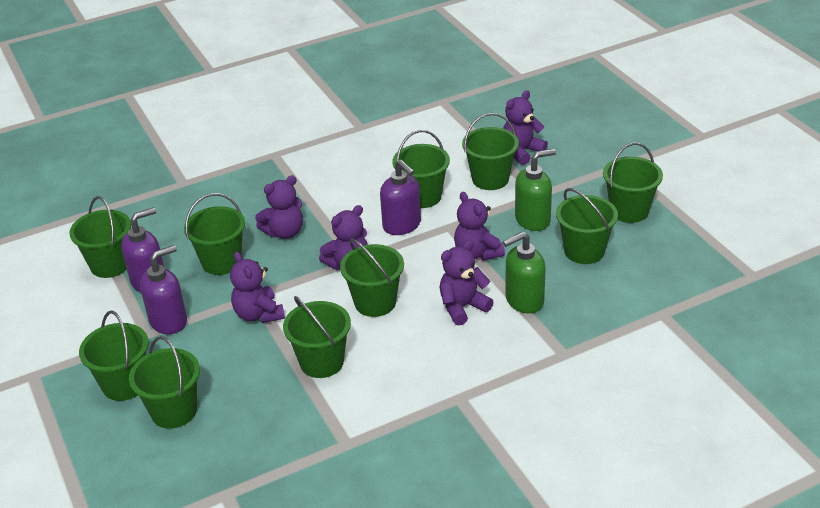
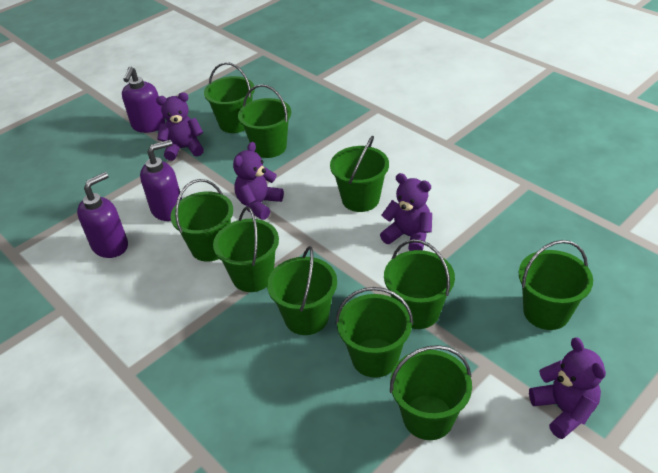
green soap dispenser: 2 -> 0
purple teddy bear: 6 -> 4

